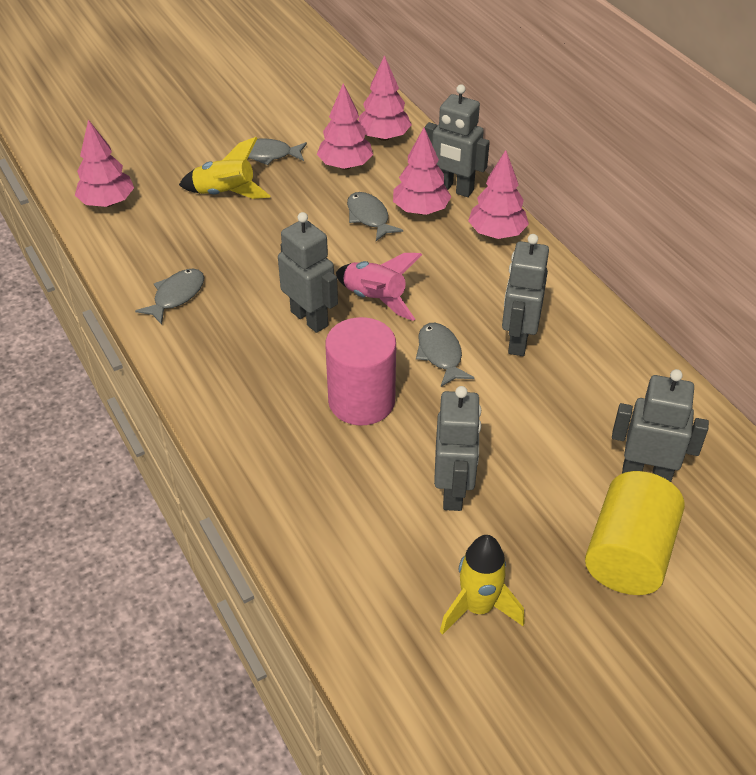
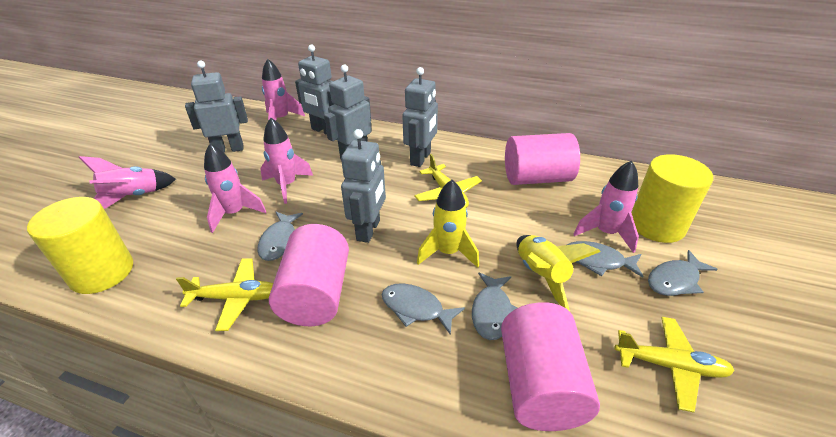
grey fish: 4 -> 5
pink cylinder: 1 -> 3
pink rocket: 1 -> 5
pink tree: 5 -> 0
yellow cylinder: 1 -> 2
yellow plane: 0 -> 3

